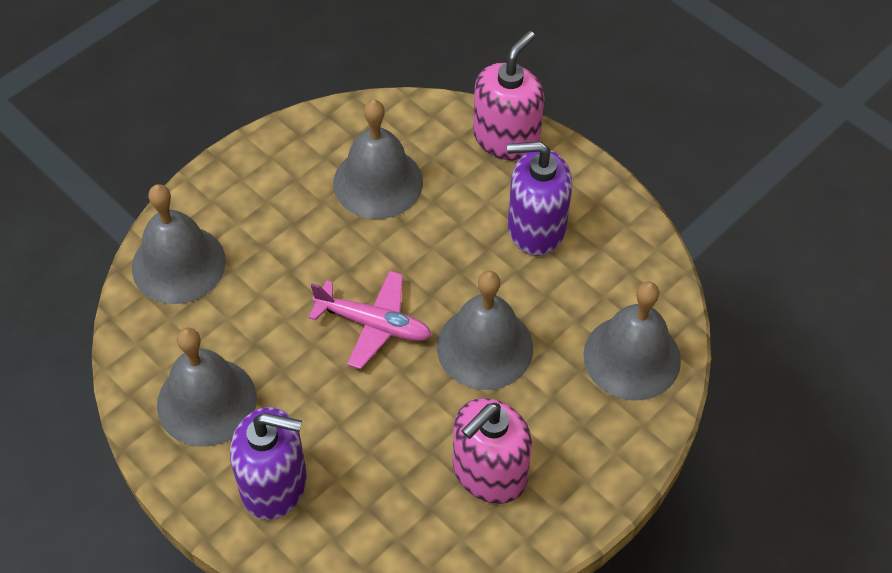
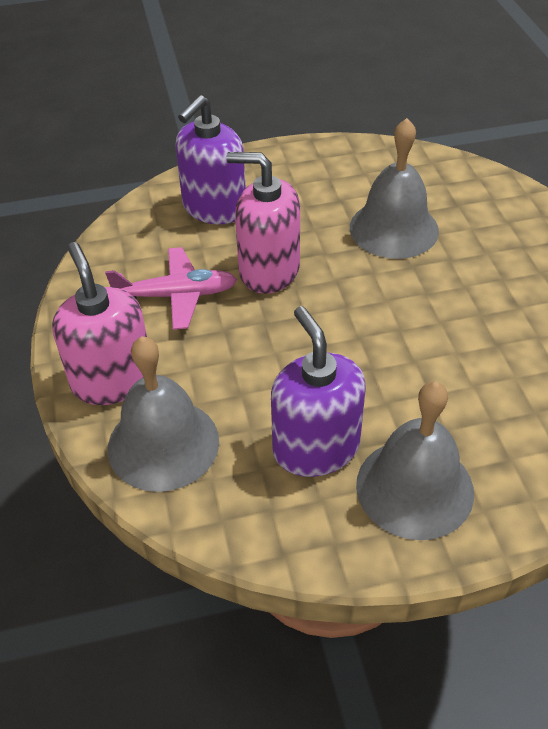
grey bell: 5 -> 3

